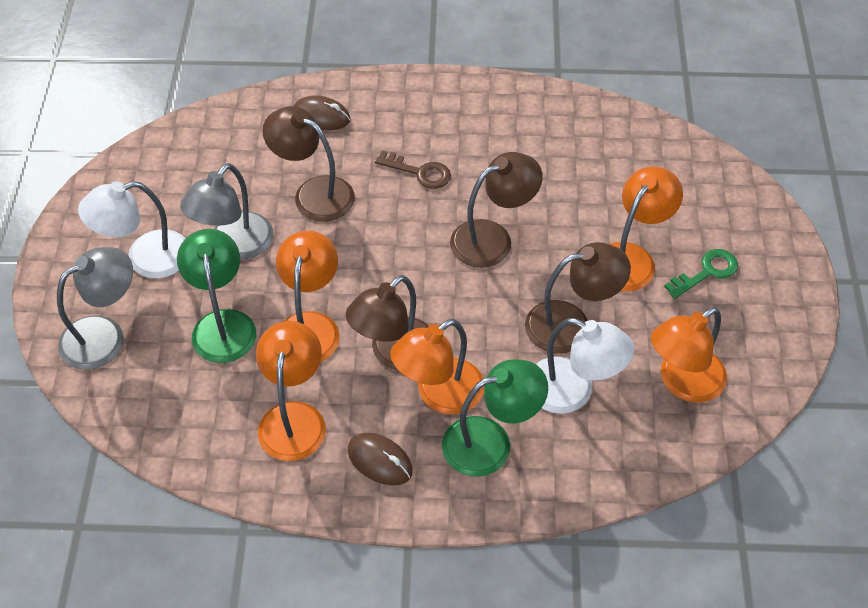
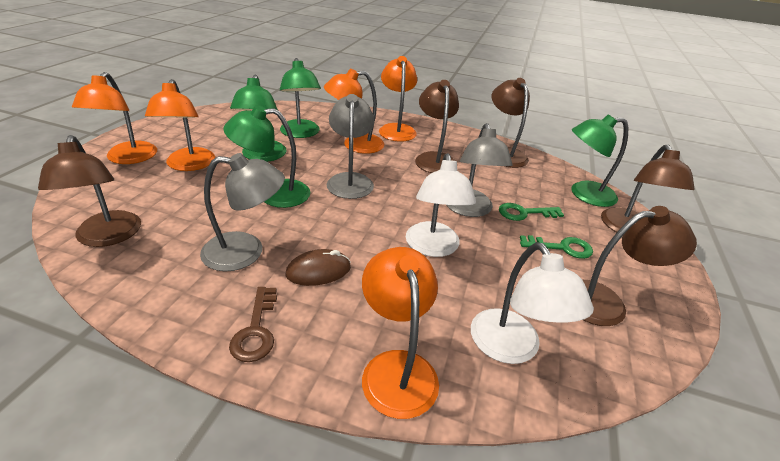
brown lamp: 4 -> 5
brown mouse: 2 -> 1
green key: 1 -> 2
green lamp: 2 -> 4
grey lamp: 2 -> 3

